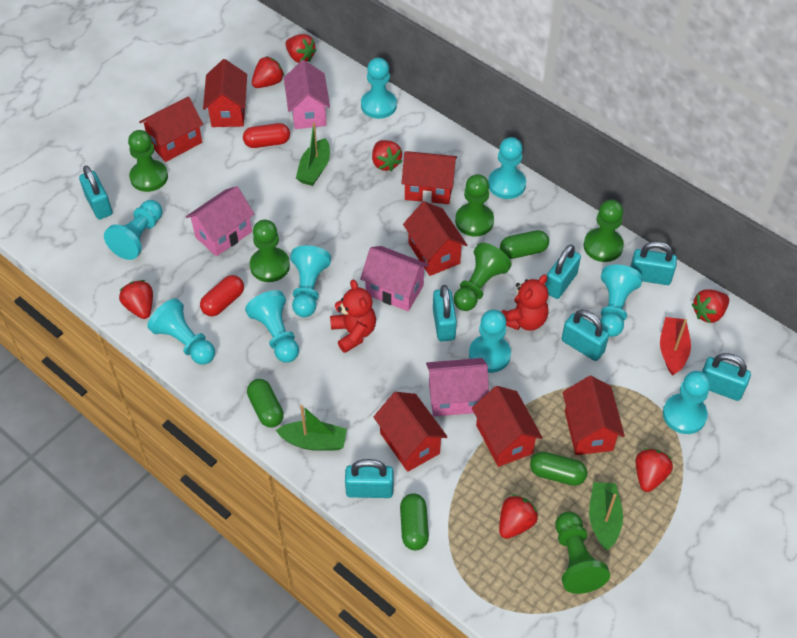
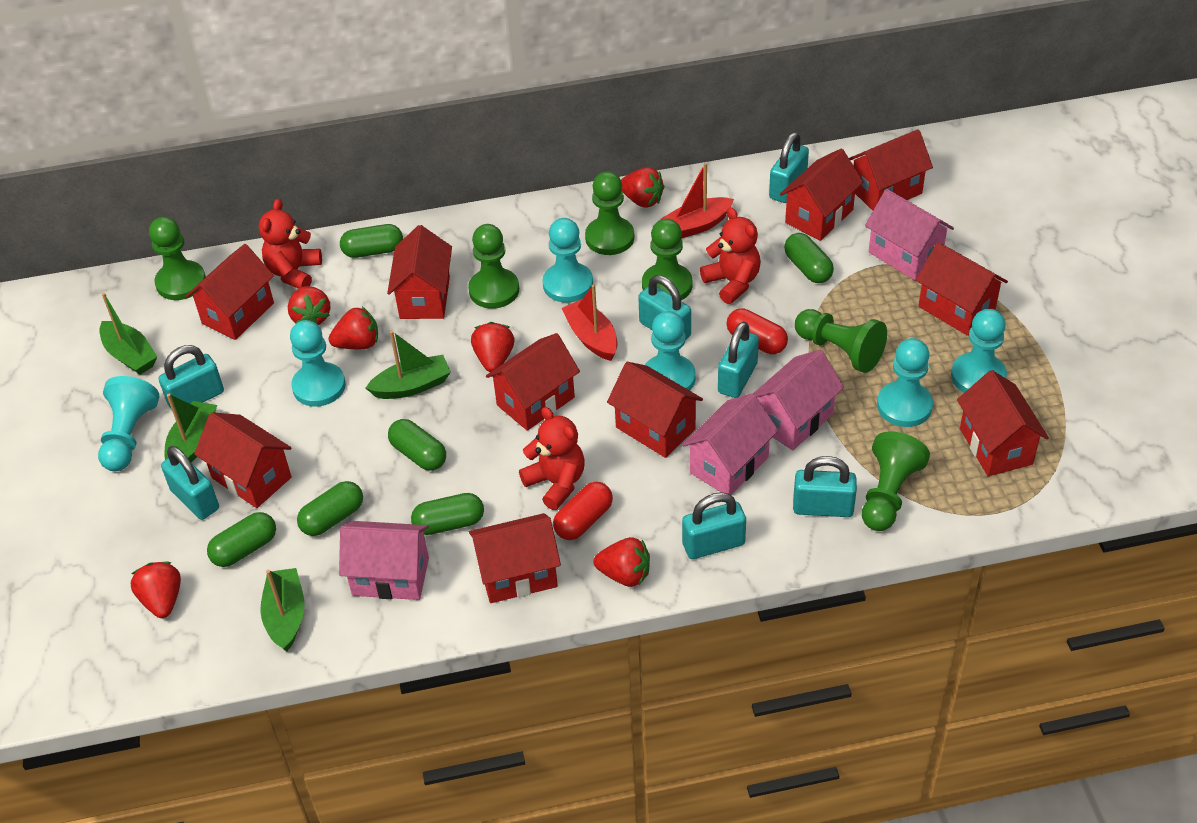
green boat: 3 -> 4
green capsule: 4 -> 6
red boat: 1 -> 2
red house: 7 -> 10
red strawberry: 7 -> 6
red teddy bear: 2 -> 3
turquoise pawn: 9 -> 6

